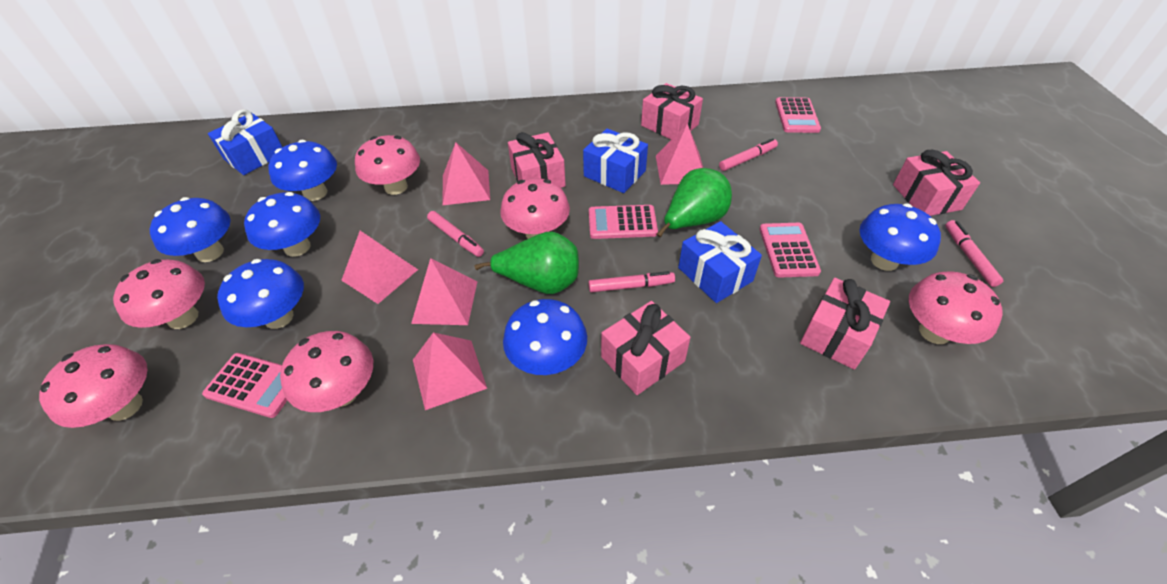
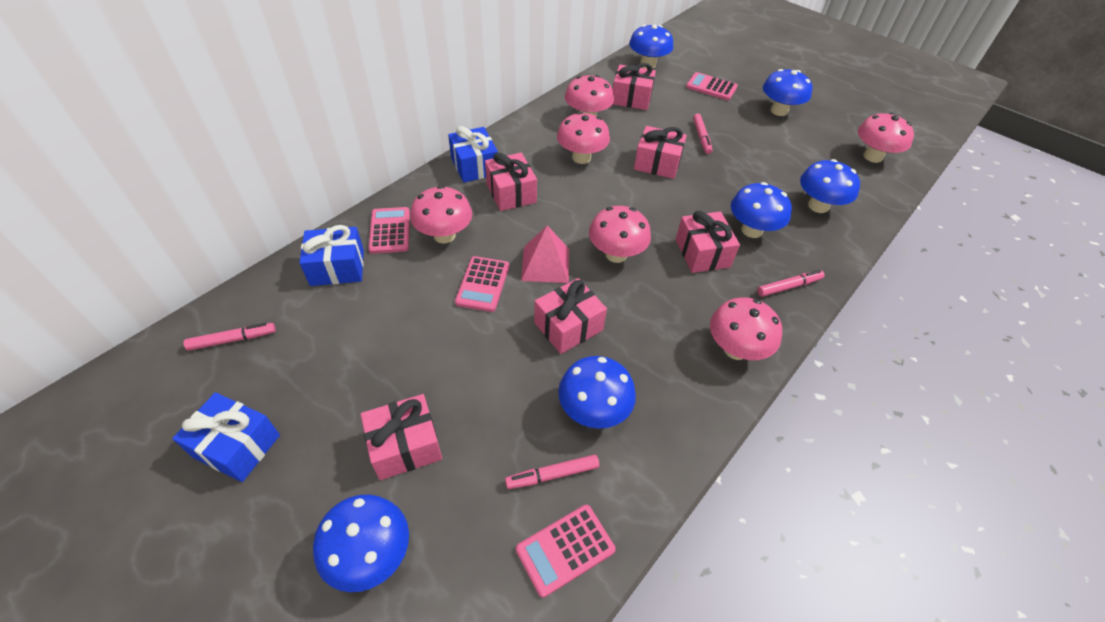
green pear: 2 -> 0
pink gift: 5 -> 6
pink pyramid: 5 -> 1

